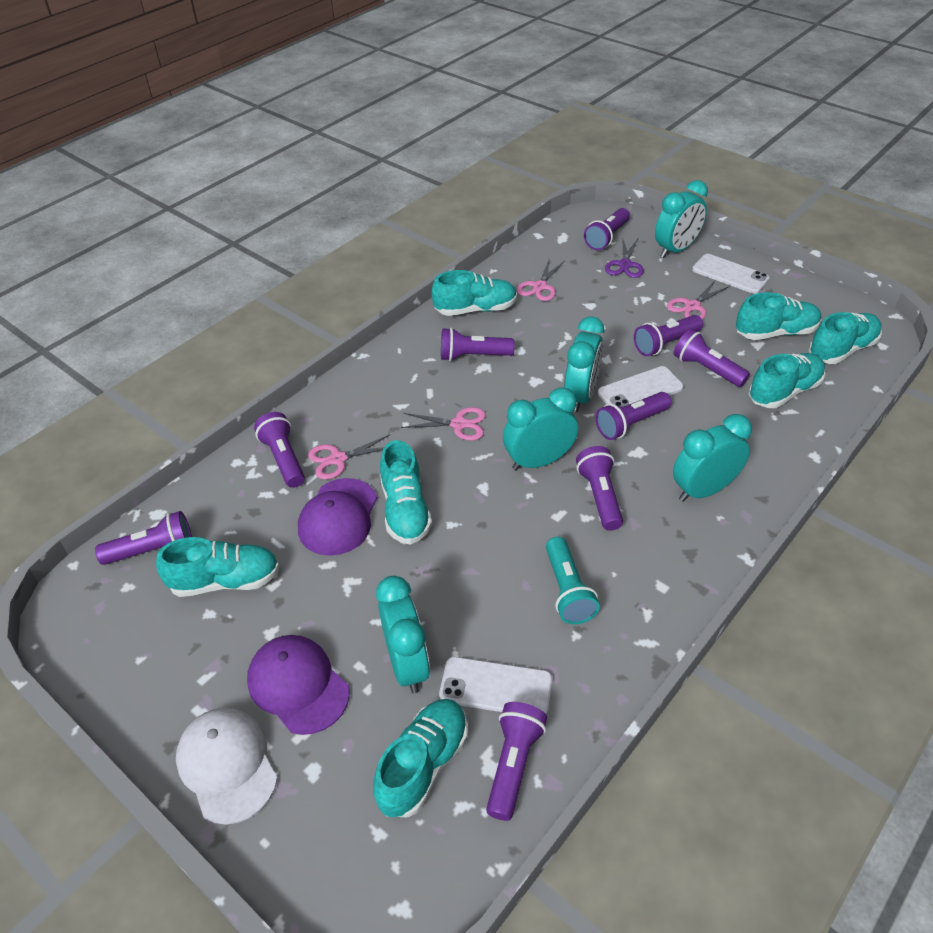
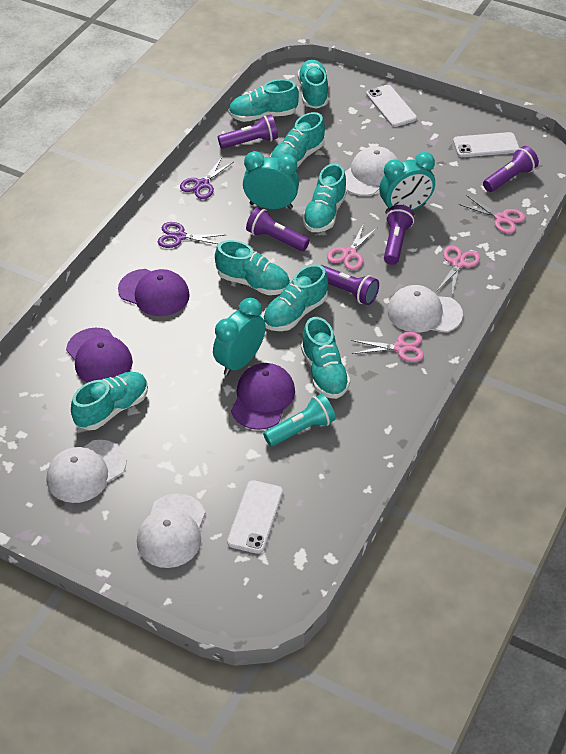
purple cap: 2 -> 3
purple flashlight: 9 -> 5
purple scissors: 1 -> 2
turquoise clock: 5 -> 3
turquoise shoe: 7 -> 8
white cap: 1 -> 4

